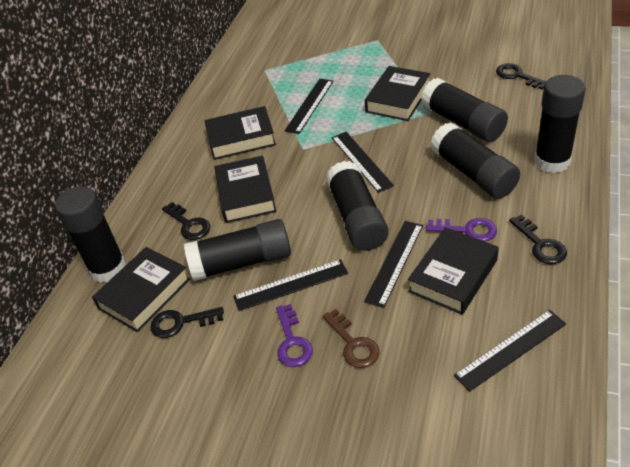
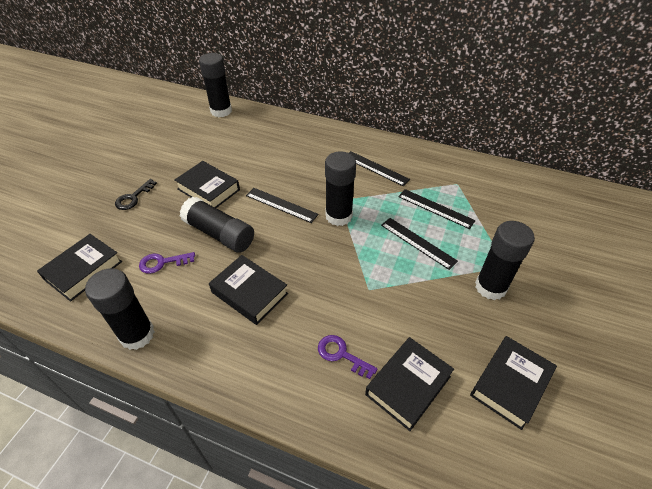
black glue stick: 6 -> 5
black key: 4 -> 1
black ruler: 5 -> 4
brown key: 1 -> 0

